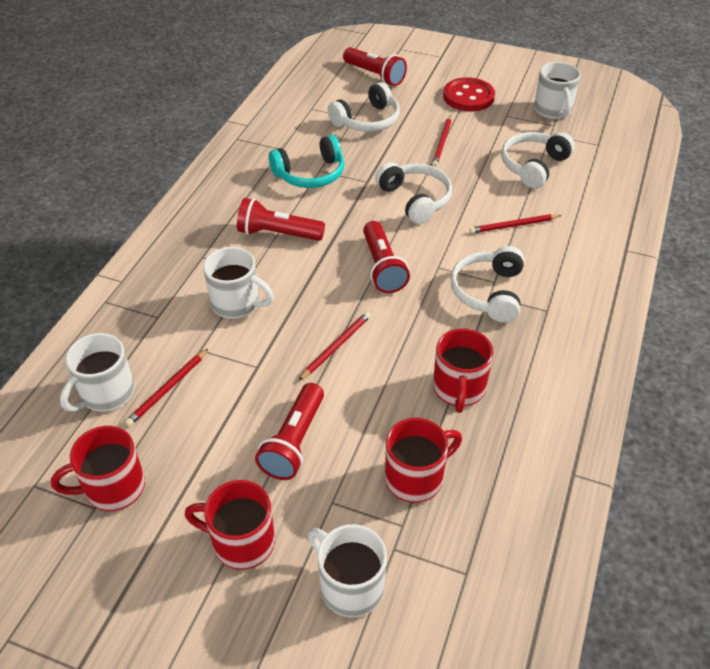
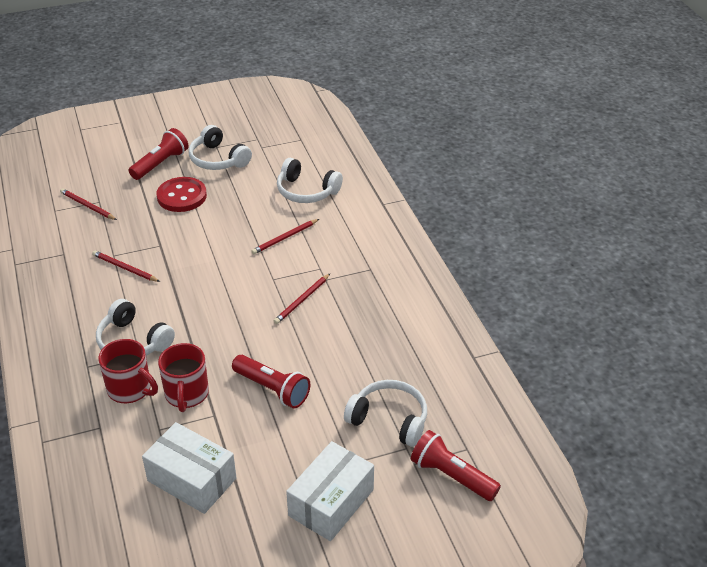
red flashlight: 4 -> 3
red mug: 4 -> 2
turquoise headphones: 1 -> 0
white box: 0 -> 2
white mug: 4 -> 0

